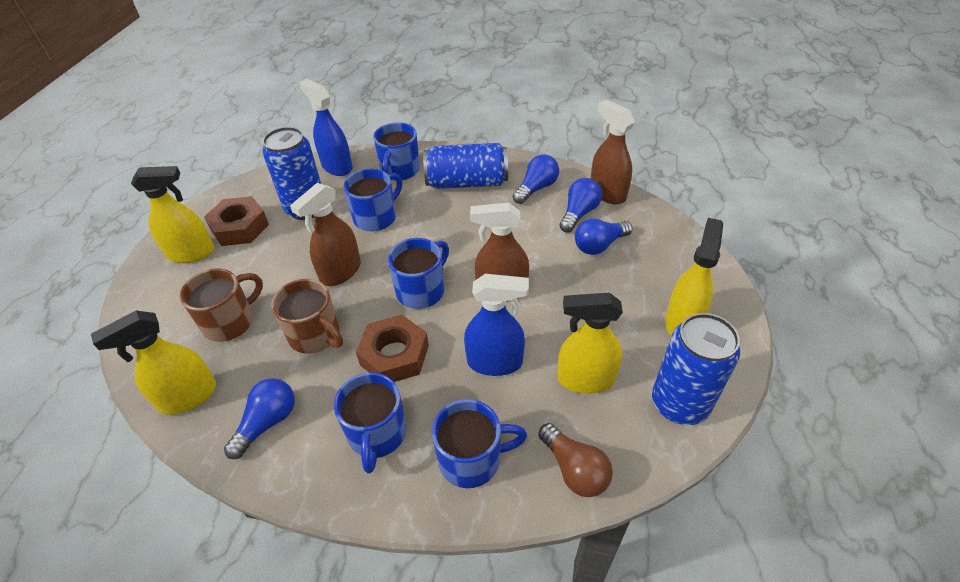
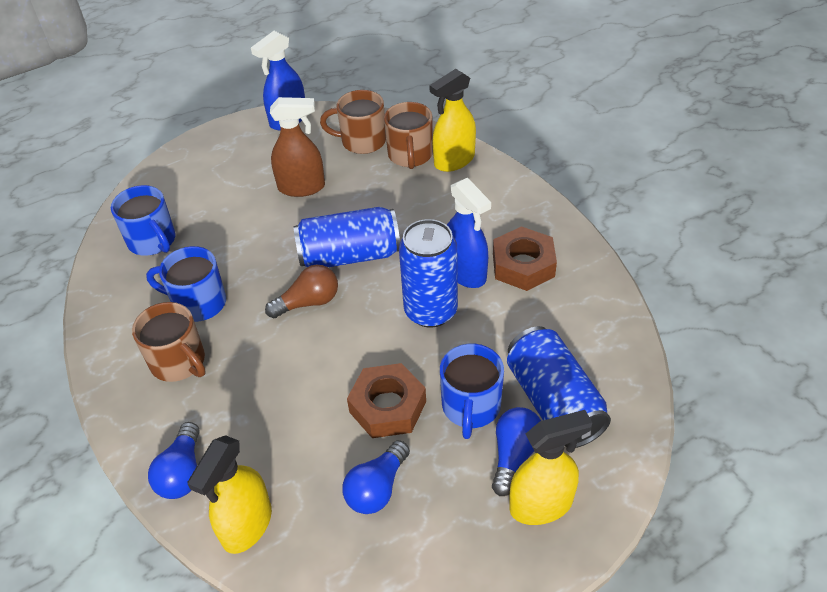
blue light bulb: 4 -> 3
blue mug: 5 -> 3
brown mug: 2 -> 3
brown spray bottle: 3 -> 1
yellow spray bottle: 4 -> 3

